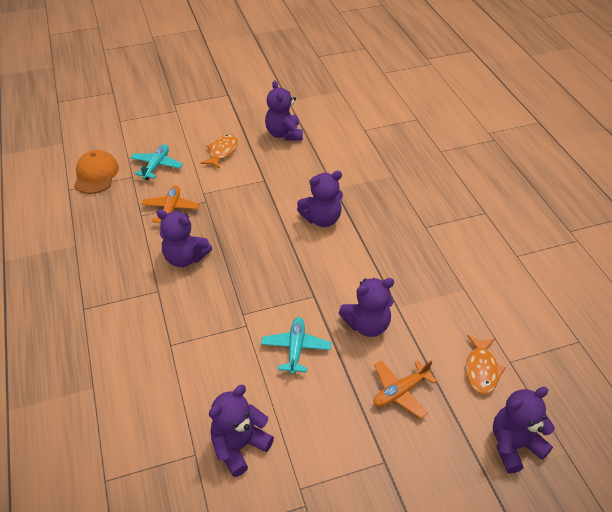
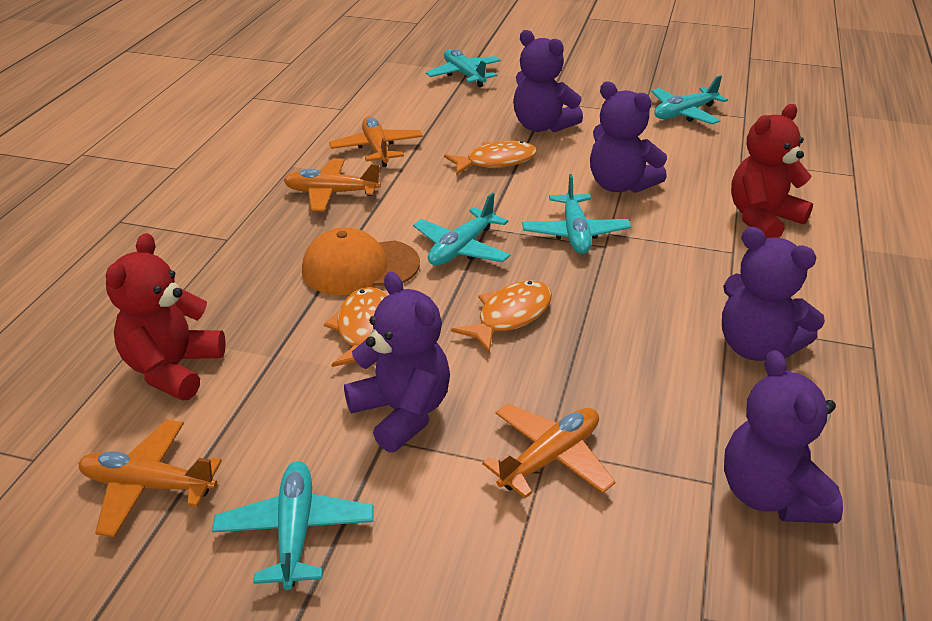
orange fish: 2 -> 3
orange plane: 2 -> 4
purple teddy bear: 6 -> 5
red teddy bear: 0 -> 2
turquoise plane: 2 -> 5

